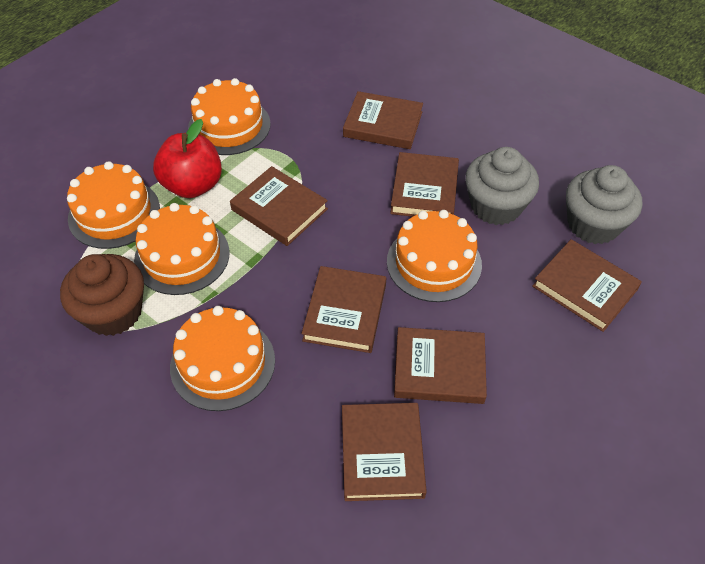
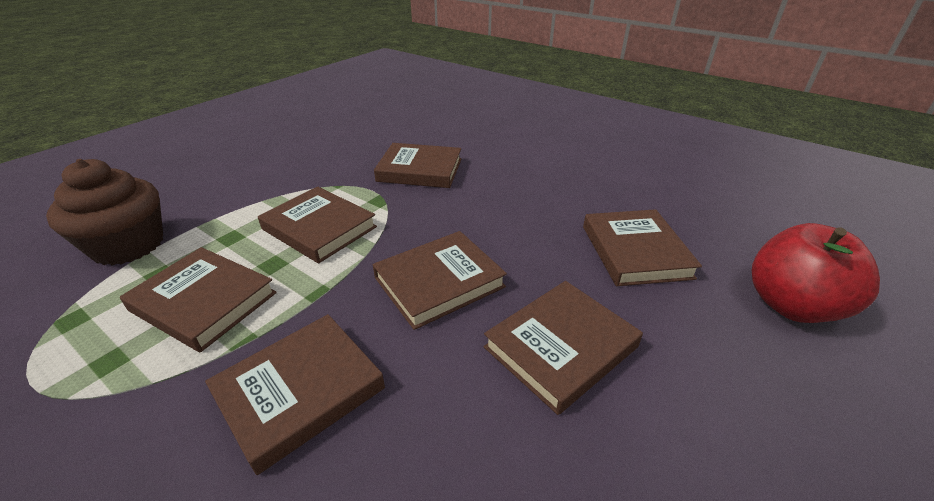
grey cupcake: 2 -> 0
orange cake: 5 -> 0

